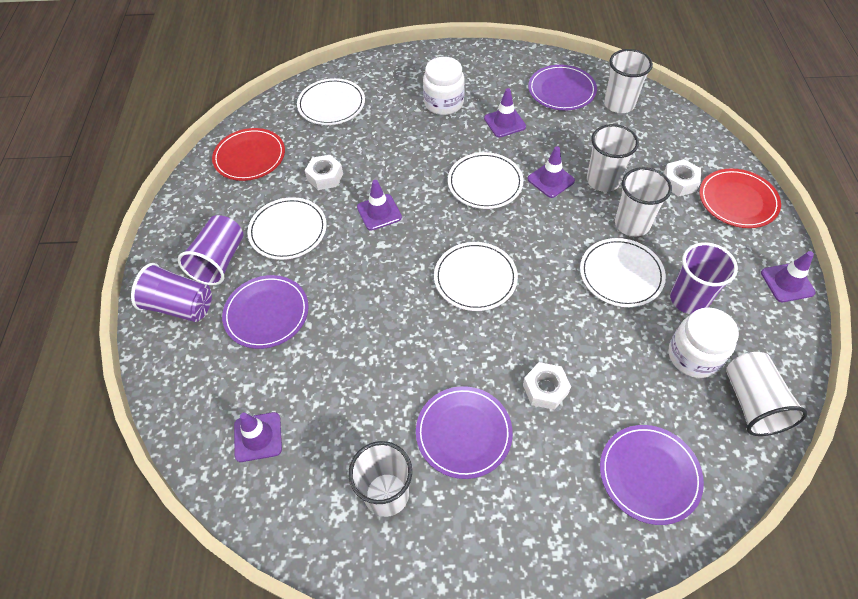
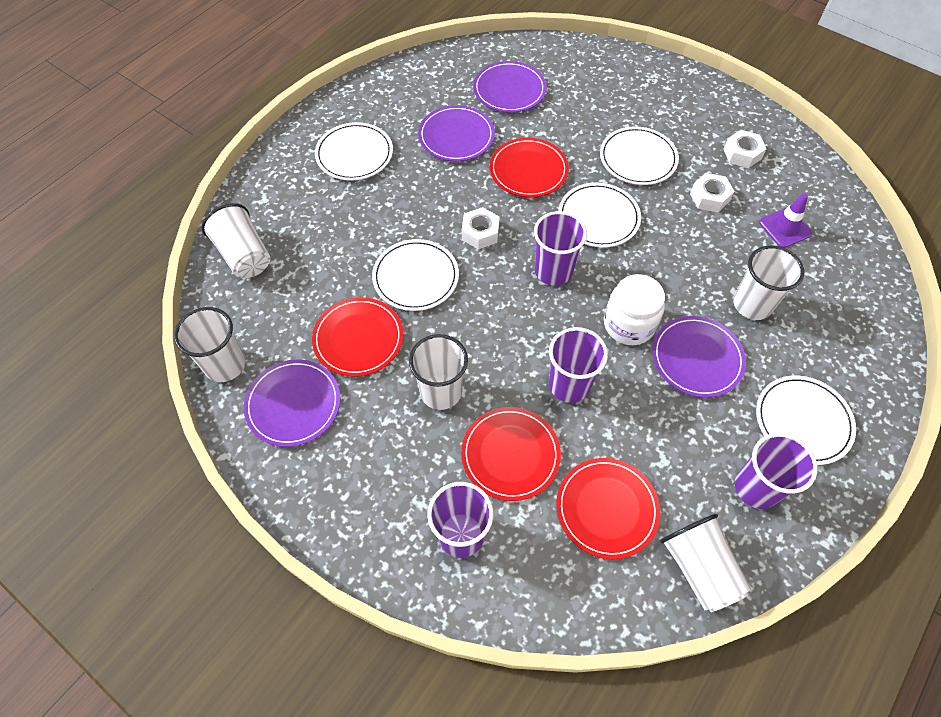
purple cup: 3 -> 4
purple traffic cone: 5 -> 1
red plate: 2 -> 4
white jar: 2 -> 1

